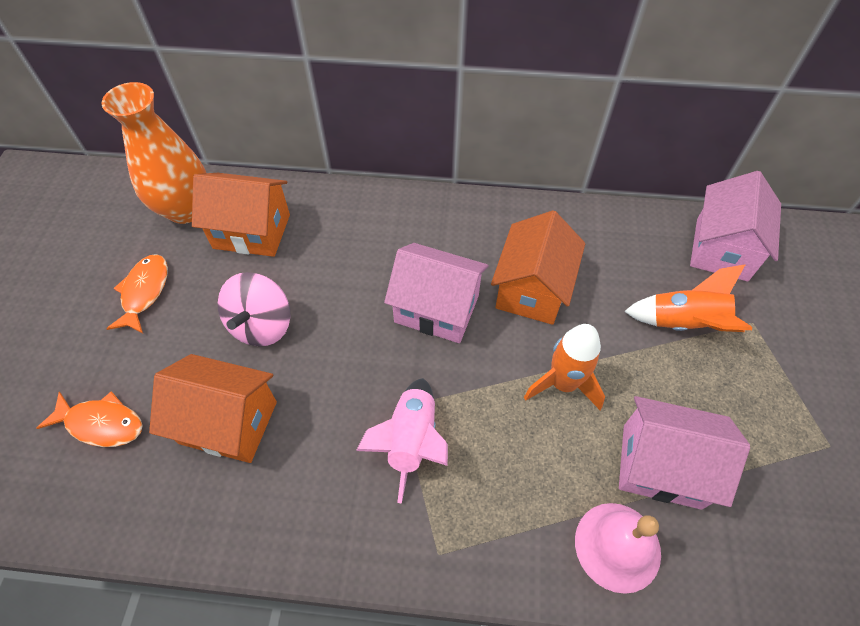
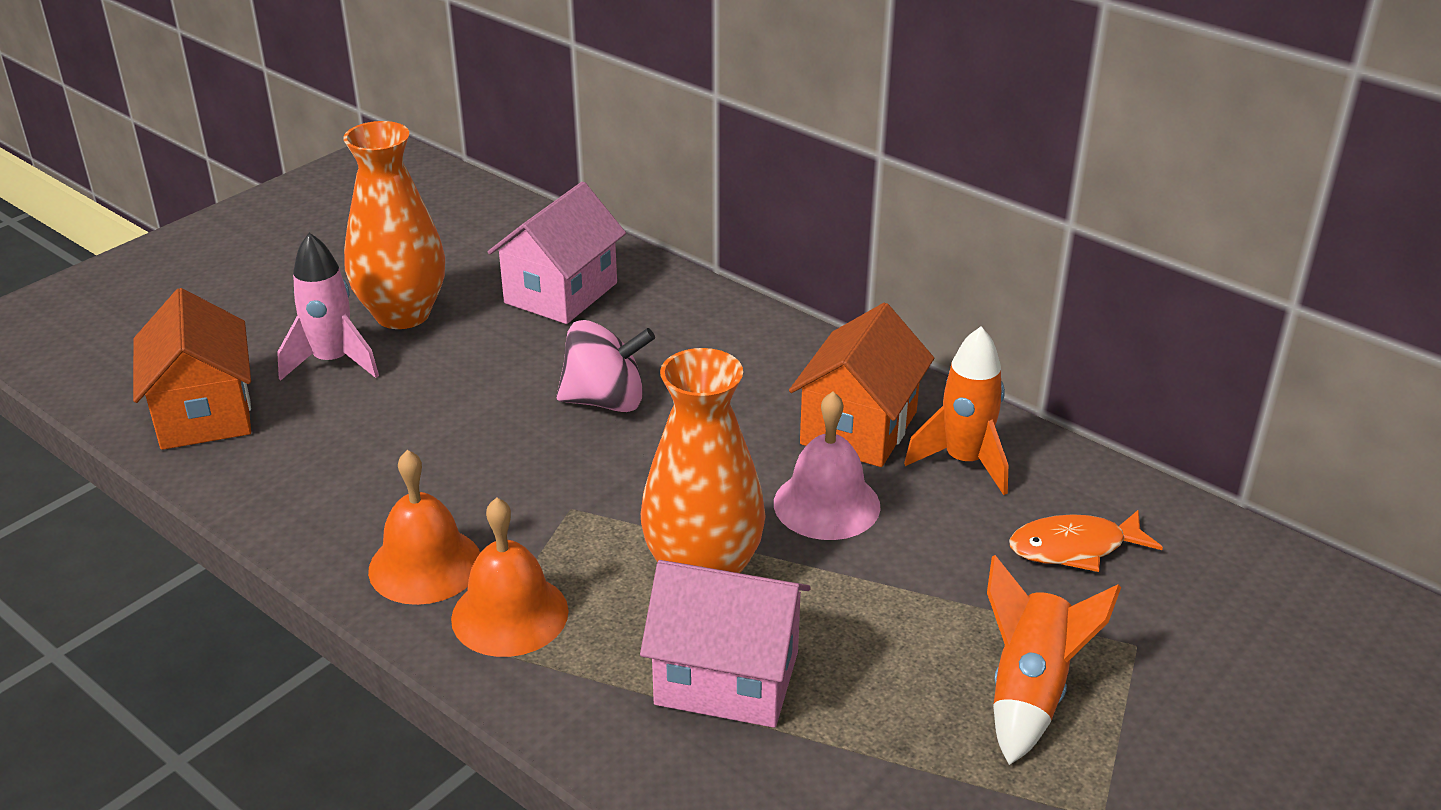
orange bell: 0 -> 2
orange fish: 2 -> 1
orange house: 3 -> 2
orange vase: 1 -> 2
pink house: 3 -> 2

